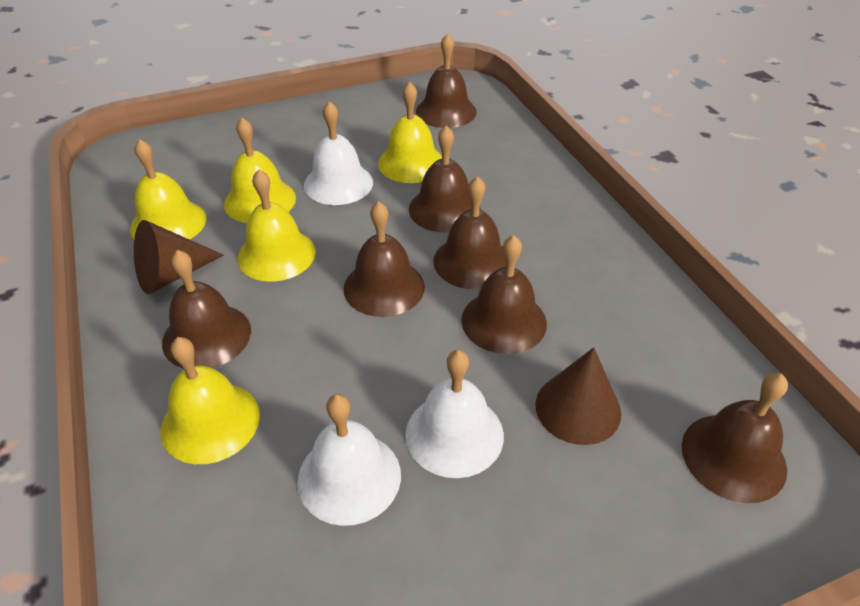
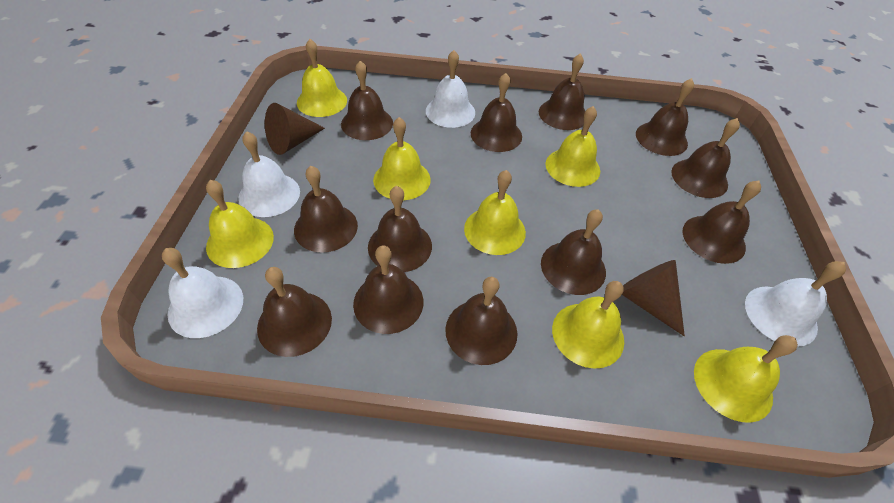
brown bell: 7 -> 12
white bell: 3 -> 4
yellow bell: 5 -> 7

